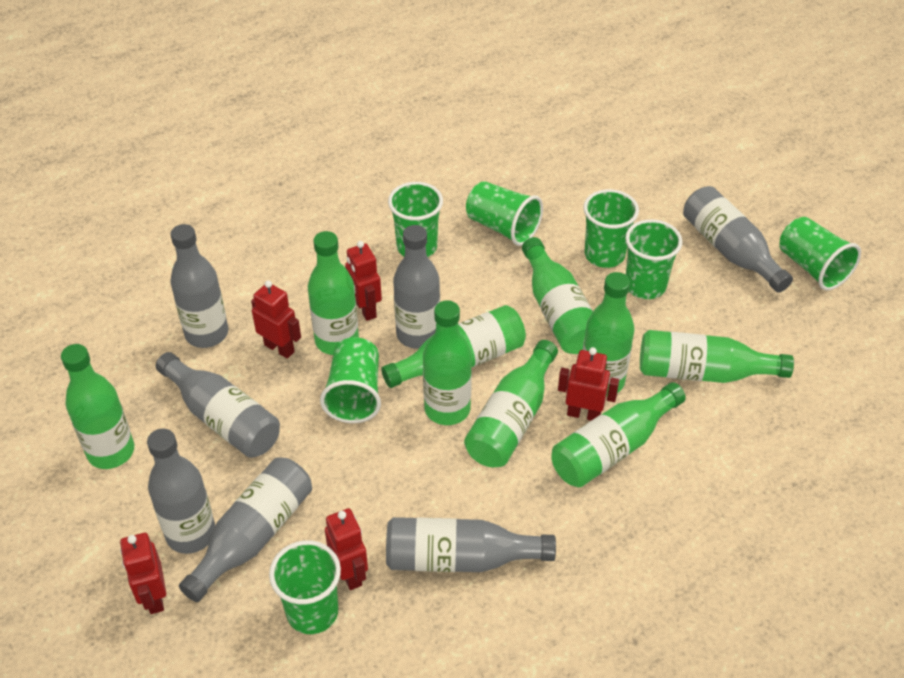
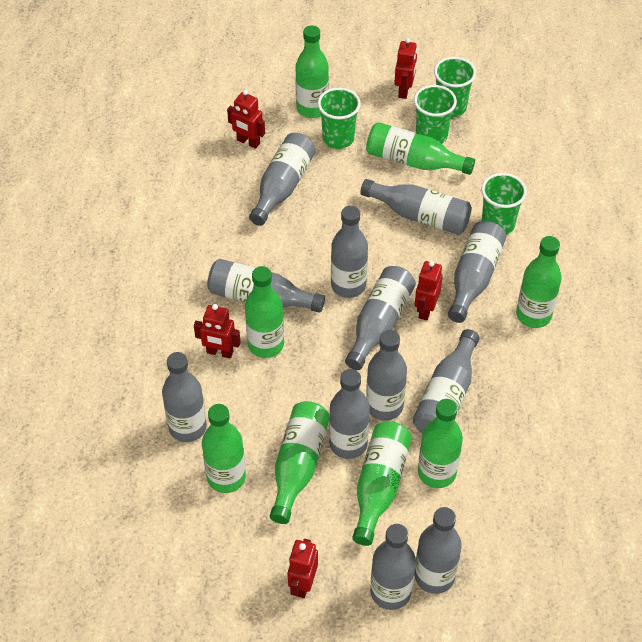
green bottle: 9 -> 8
green cup: 7 -> 4
grey bottle: 7 -> 12

